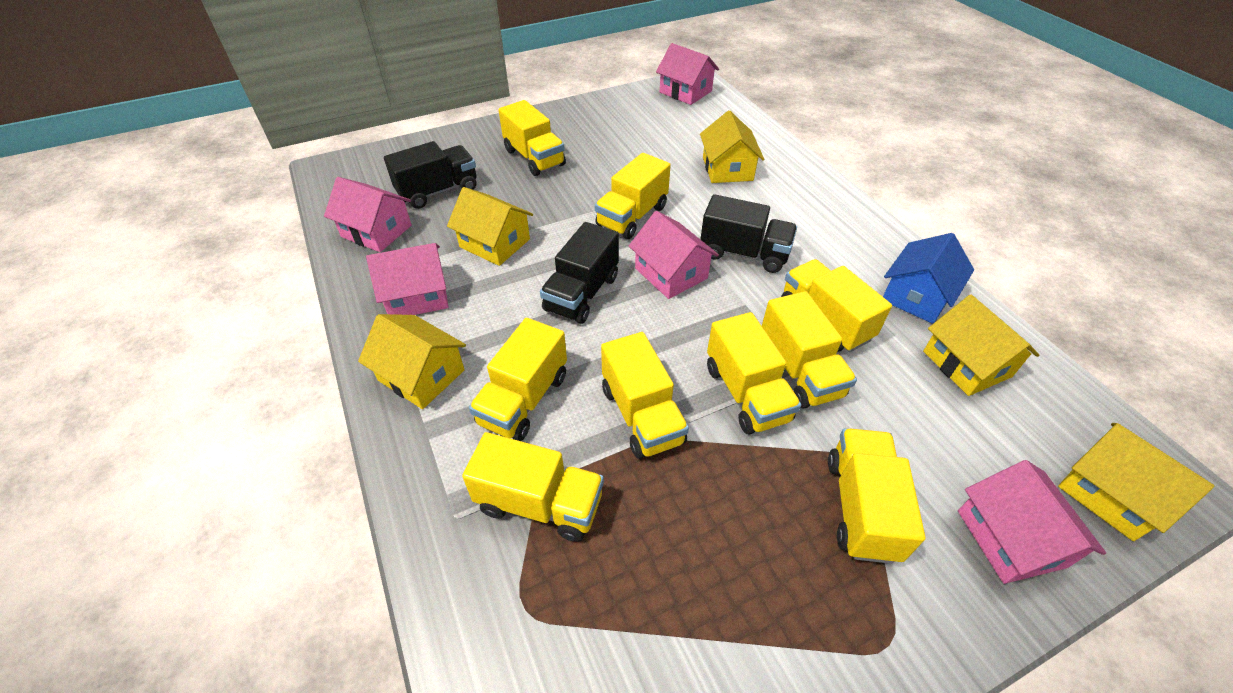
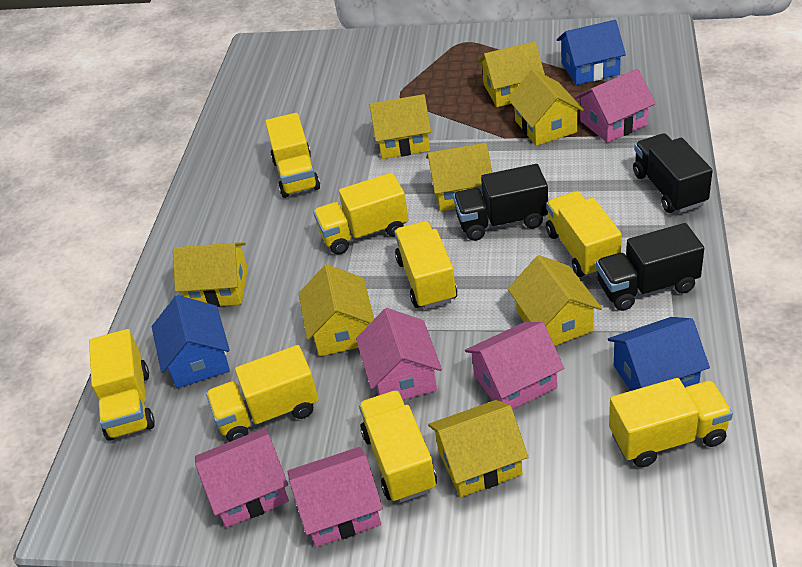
blue house: 1 -> 3
yellow house: 5 -> 8
yellow truck: 9 -> 8

